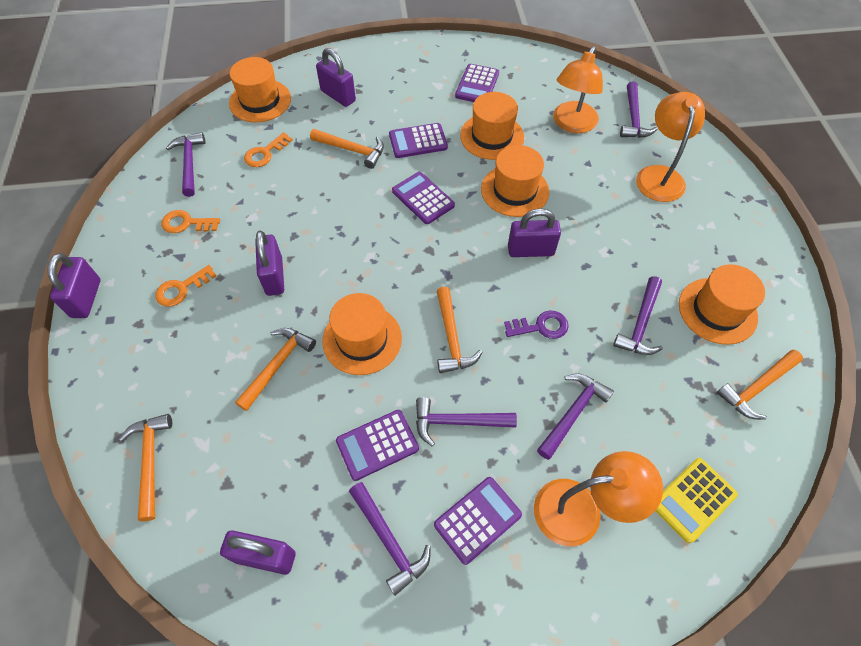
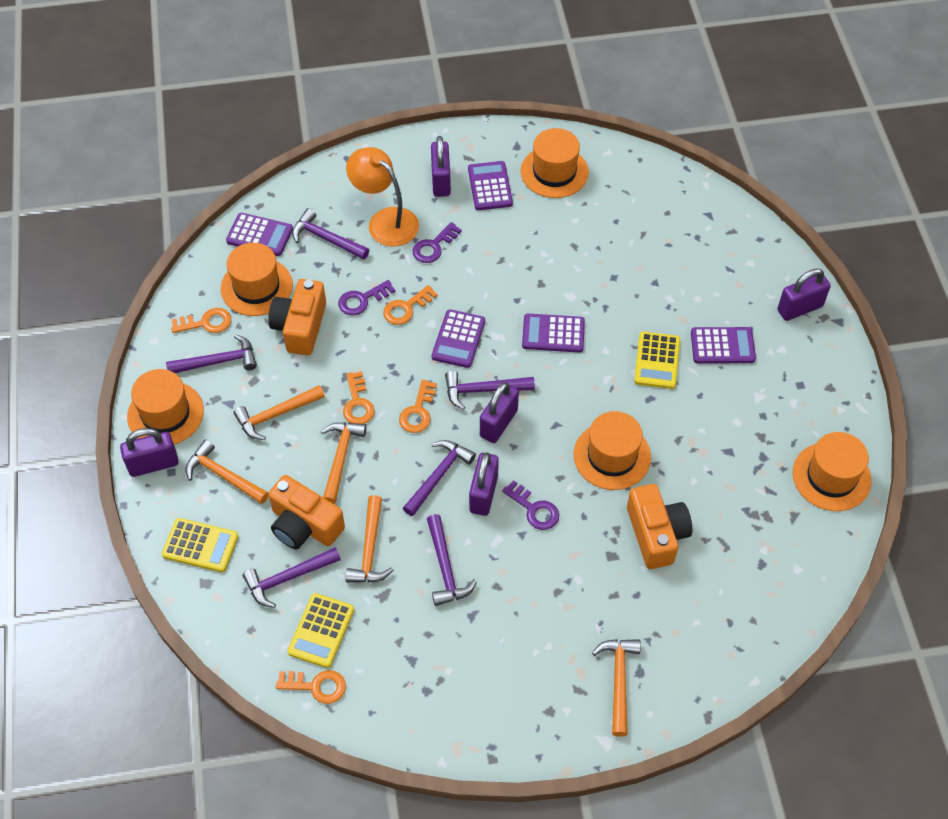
orange camera: 0 -> 3
orange key: 3 -> 5
orange lamp: 3 -> 1
purple key: 1 -> 3
yellow calculator: 1 -> 3

